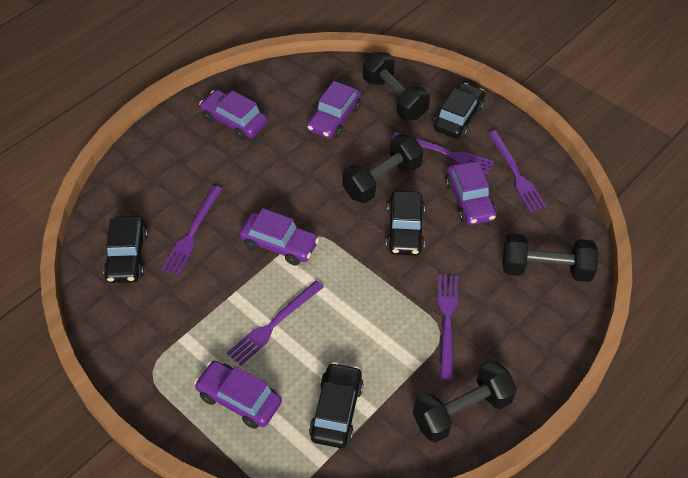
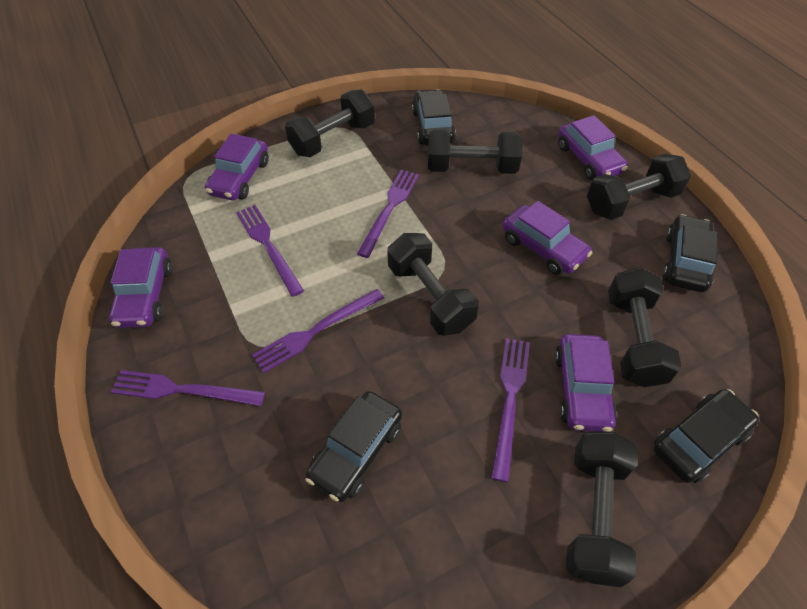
black dumbbell: 4 -> 6

